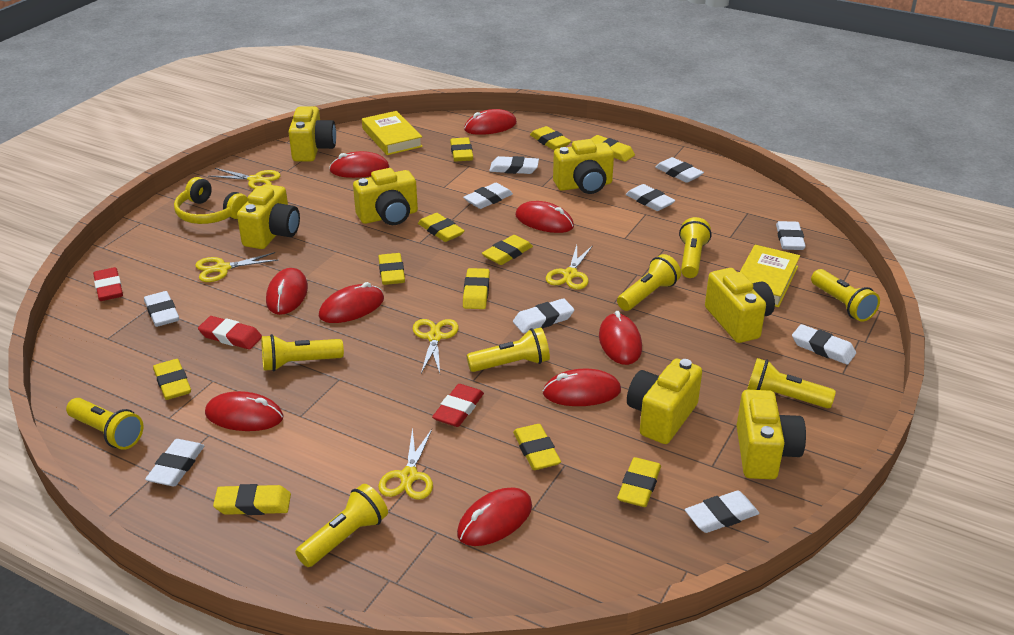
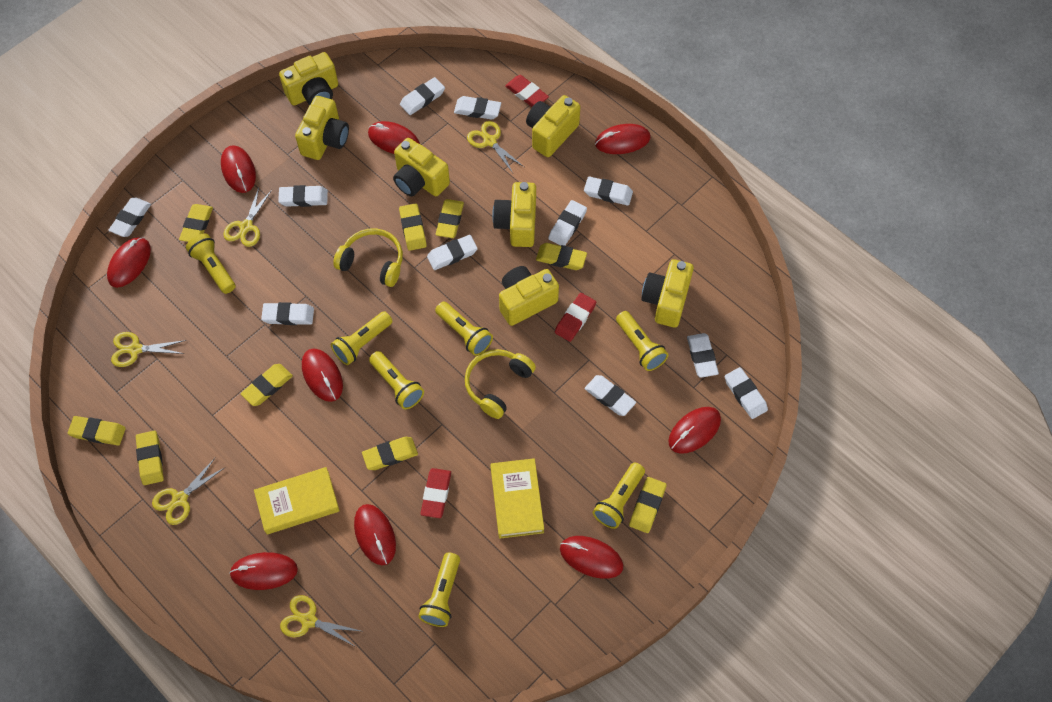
white eraser: 10 -> 11
yellow eraser: 11 -> 9
yellow flashlight: 8 -> 7
yellow headphones: 1 -> 2

